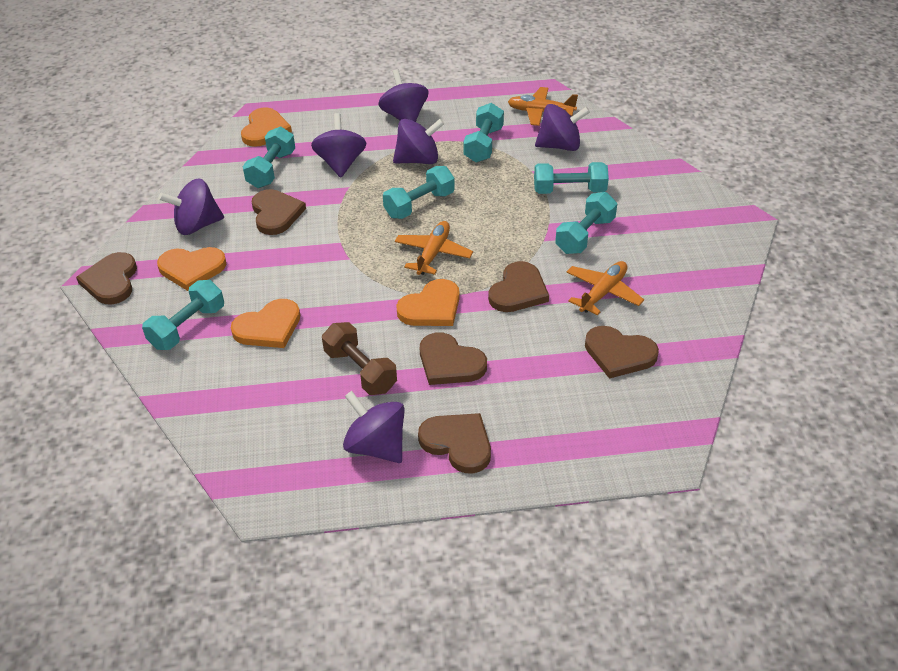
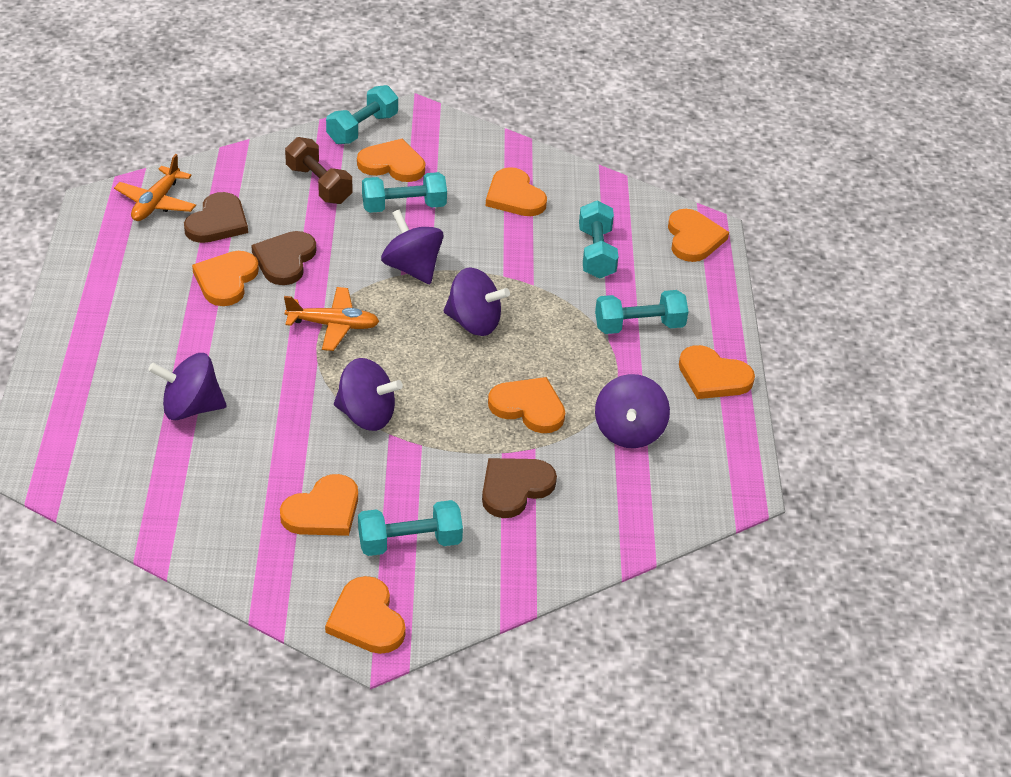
brown heart: 6 -> 3
orange heart: 4 -> 8
orange plane: 3 -> 2
purple spinning top: 6 -> 5
turquoise dumbbell: 6 -> 5

